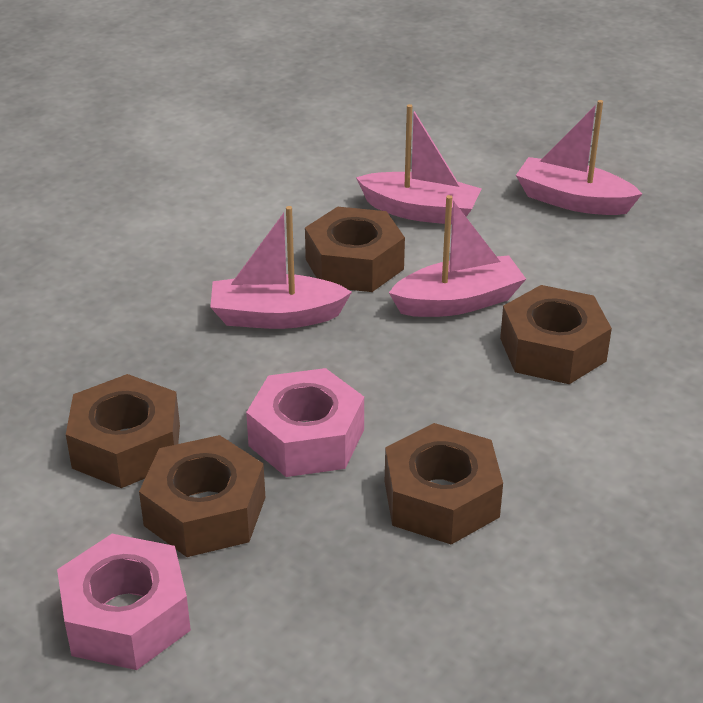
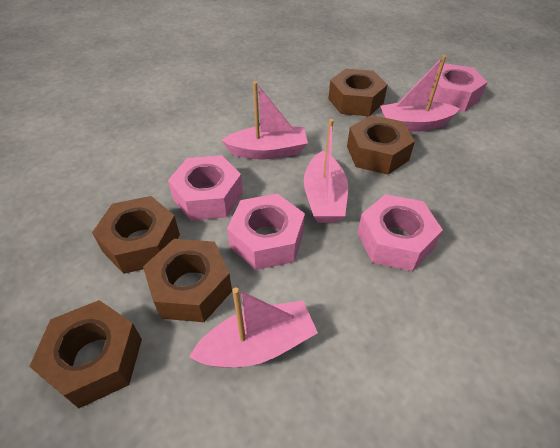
pink nut: 2 -> 4

